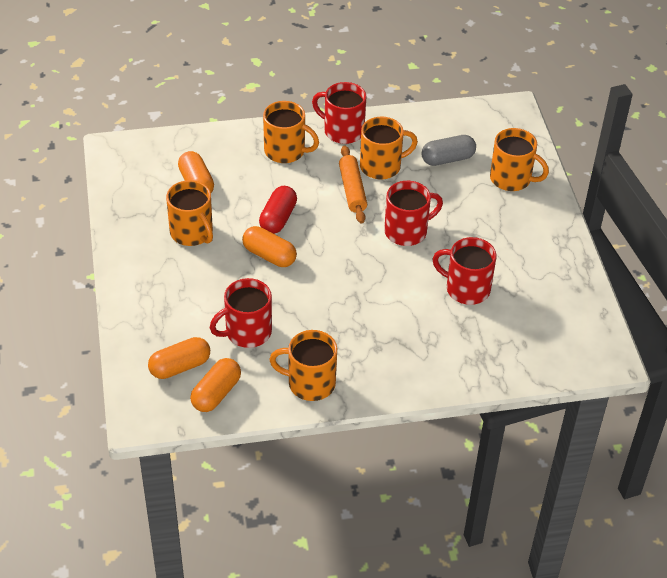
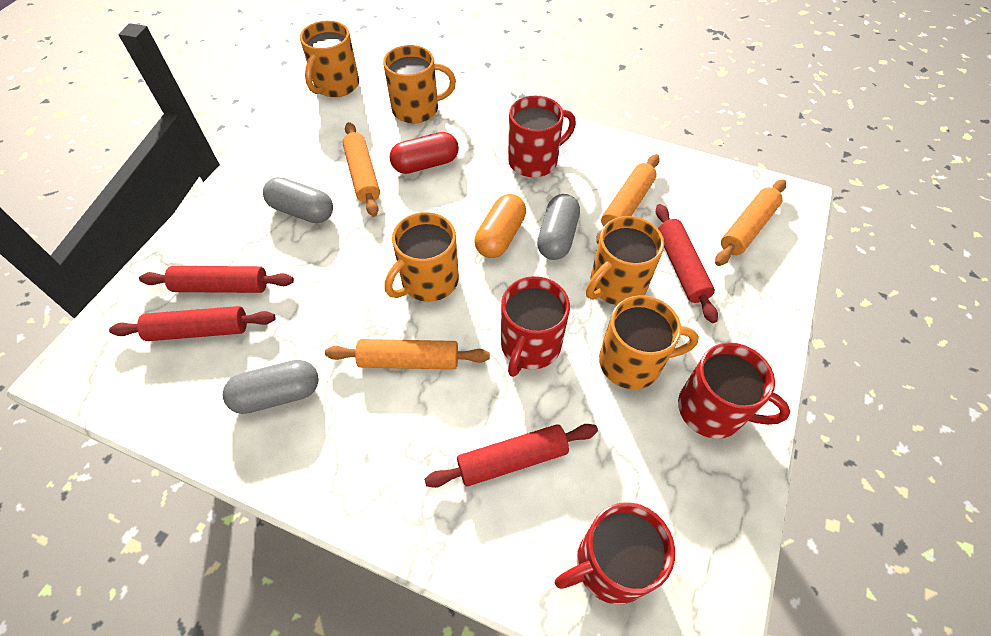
grey capsule: 1 -> 3
orange capsule: 4 -> 1
orange rolling pin: 1 -> 4
red rolling pin: 0 -> 4

